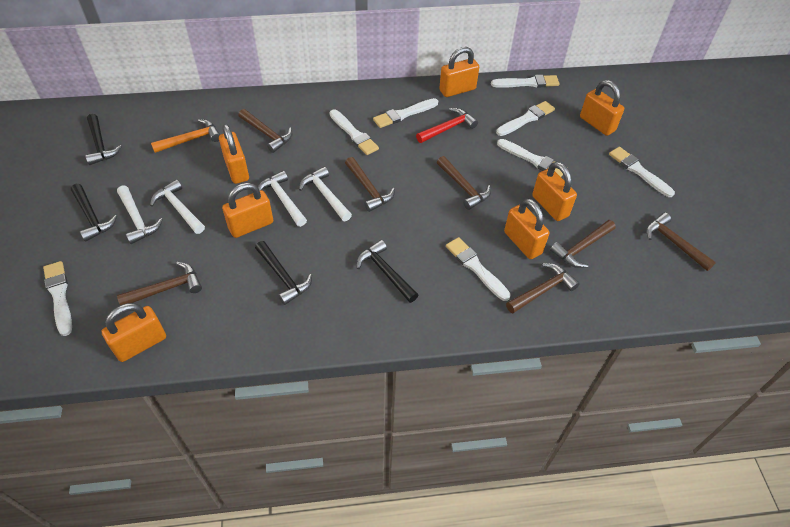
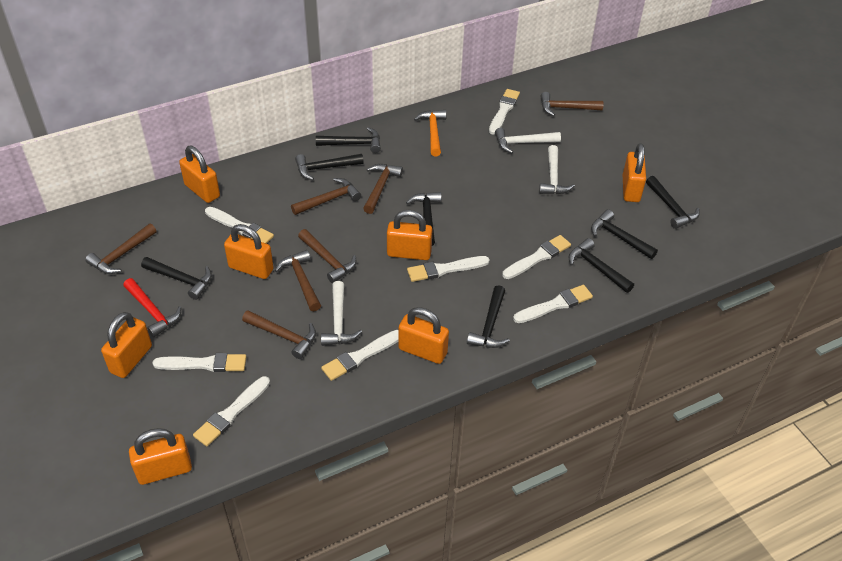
black hammer: 4 -> 8
white hammer: 4 -> 3

